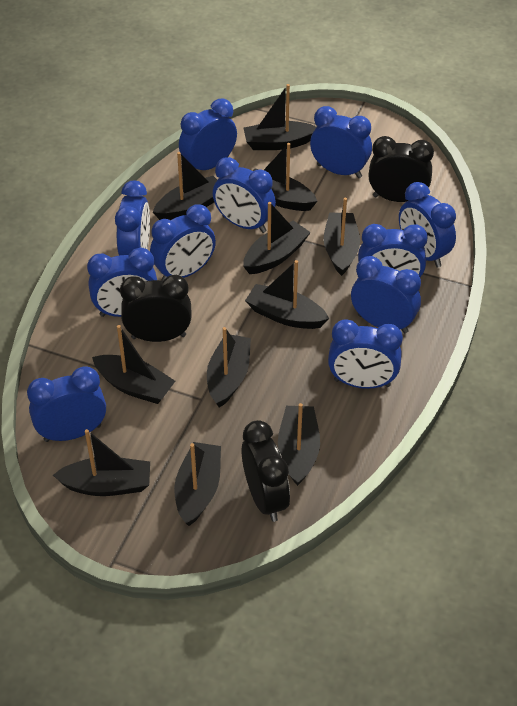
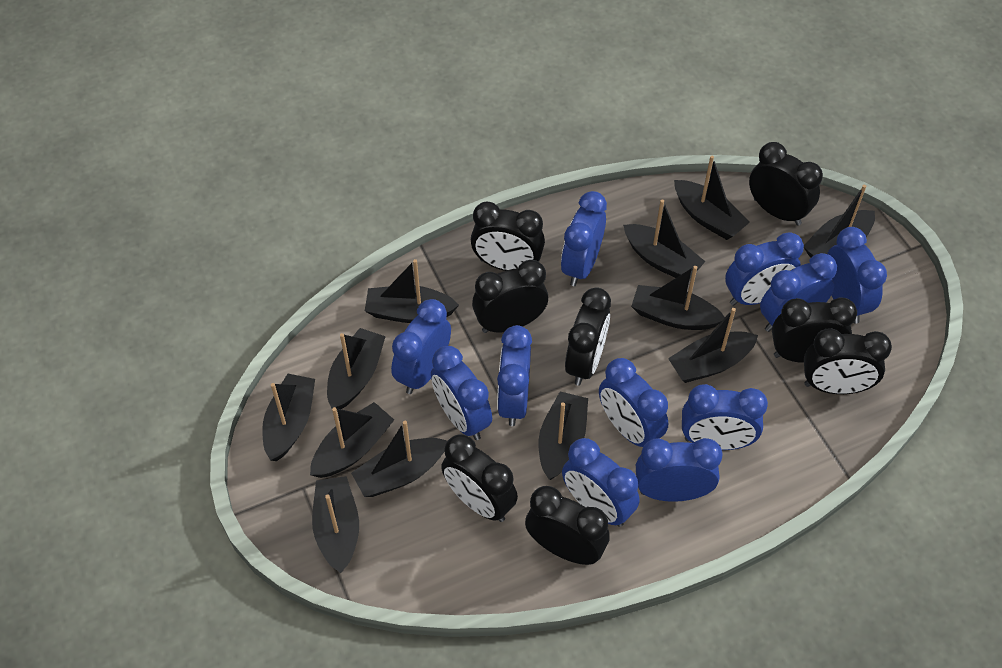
black boat: 11 -> 12
black clock: 3 -> 8

